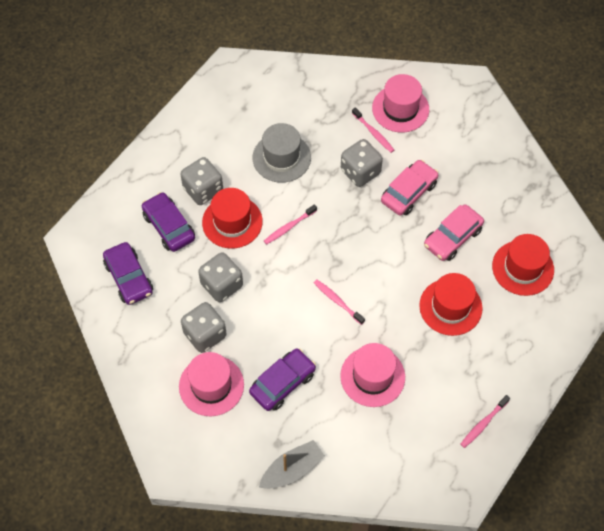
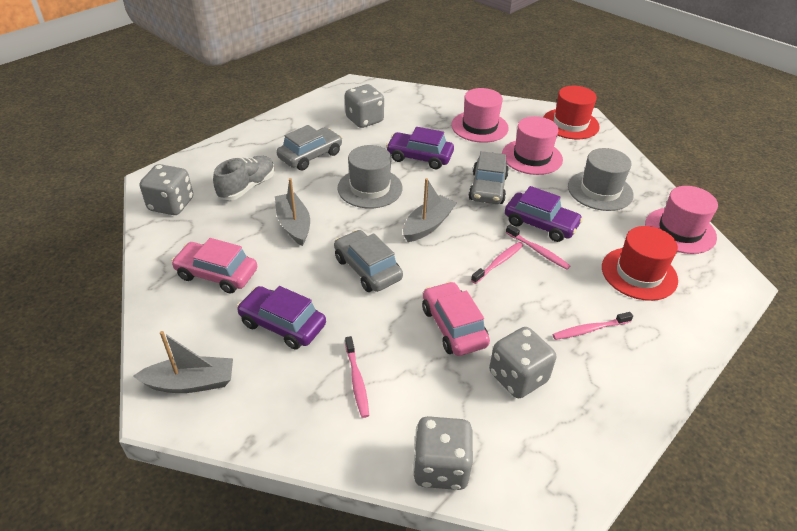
grey boat: 1 -> 3
grey car: 0 -> 3
grey hat: 1 -> 2
grey shoe: 0 -> 1
red hat: 3 -> 2

